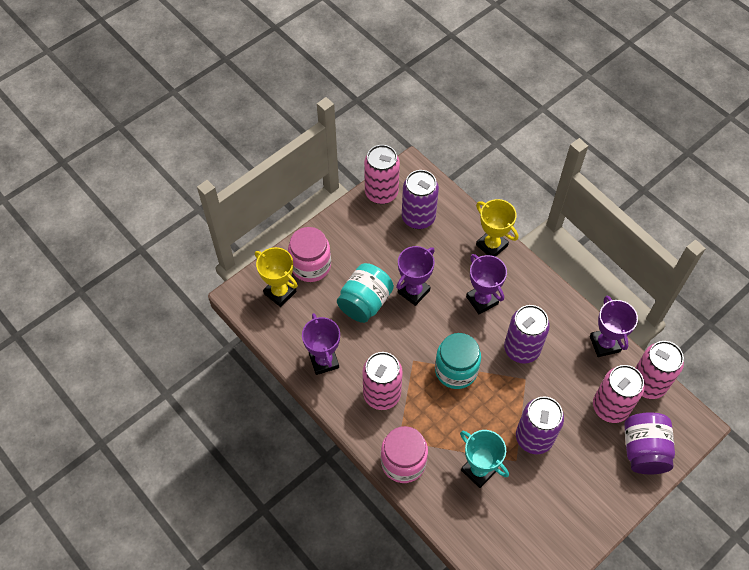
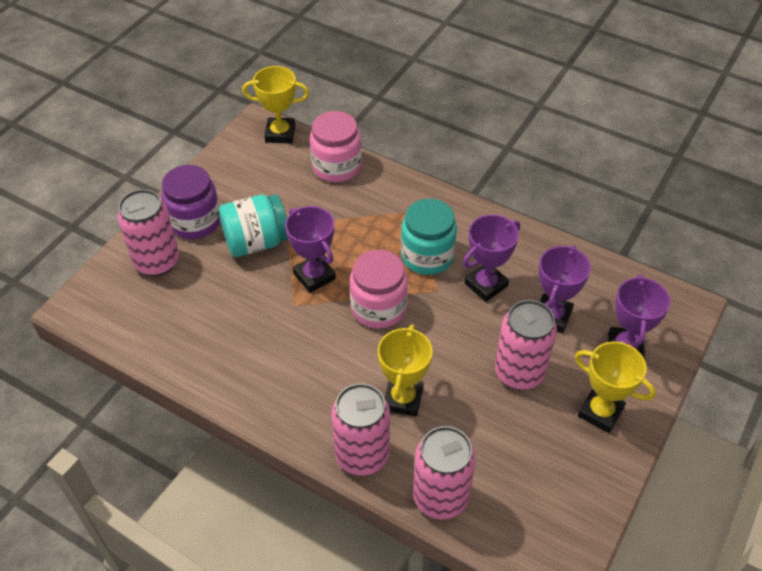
purple can: 3 -> 0
turquoise trophy: 1 -> 0
yellow trophy: 2 -> 3

